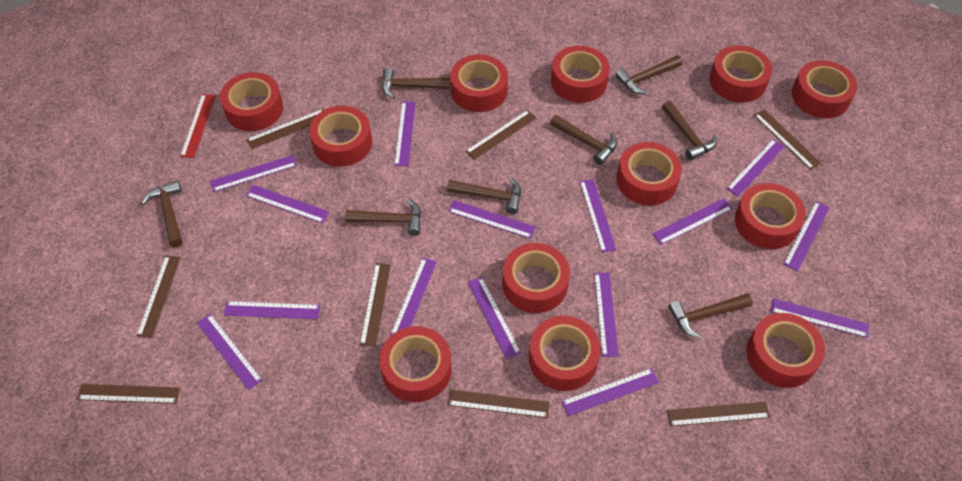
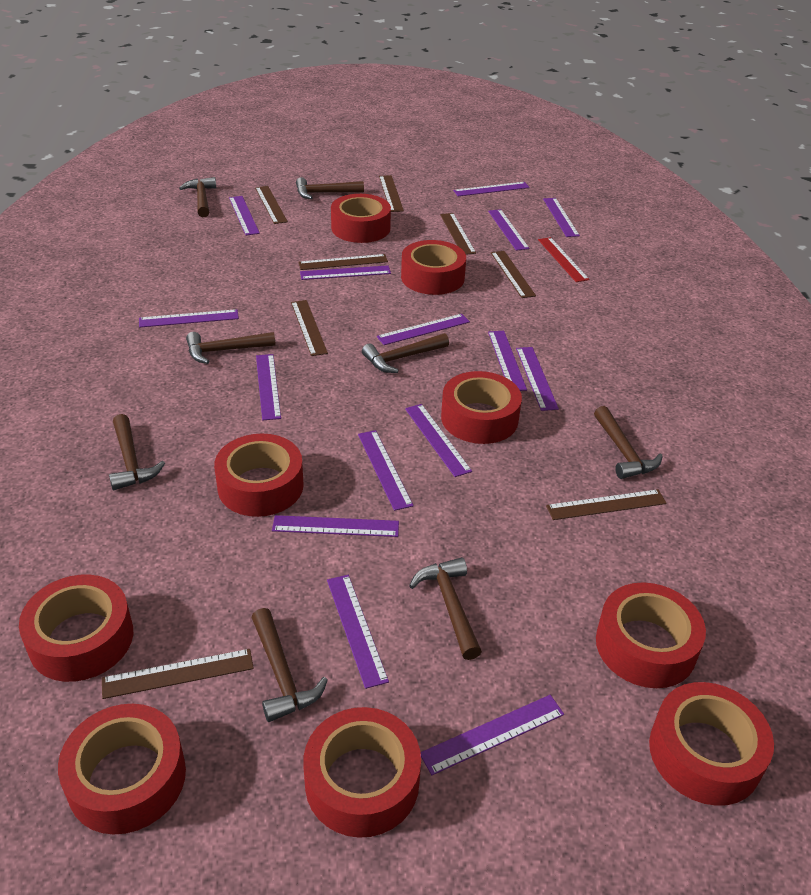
red tape: 12 -> 9

